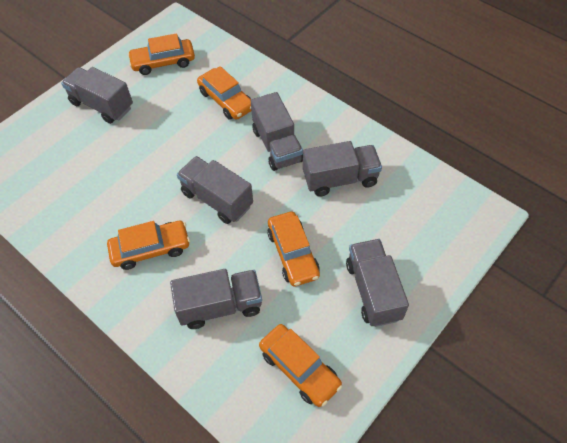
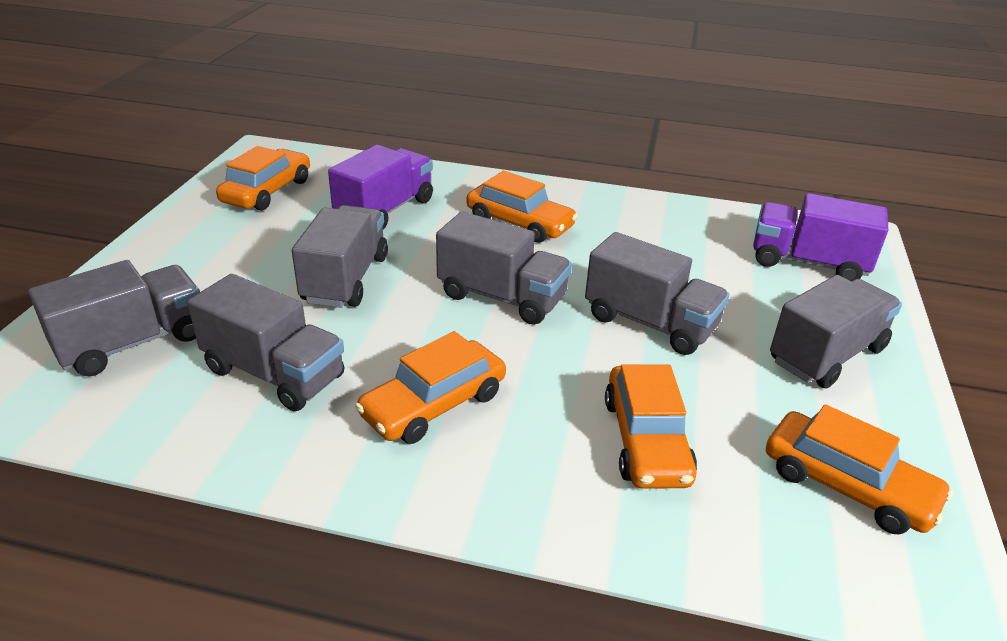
purple truck: 0 -> 2

